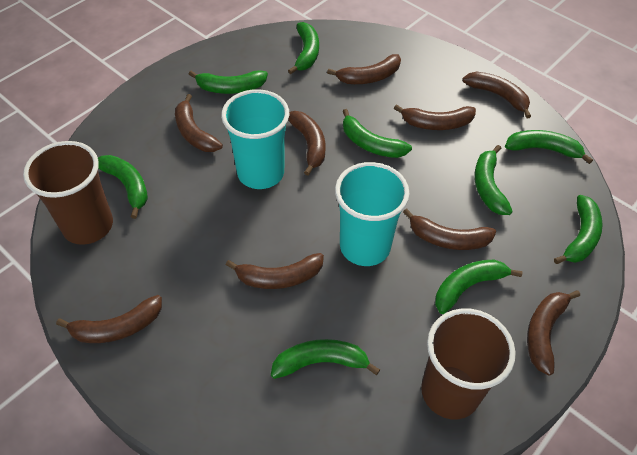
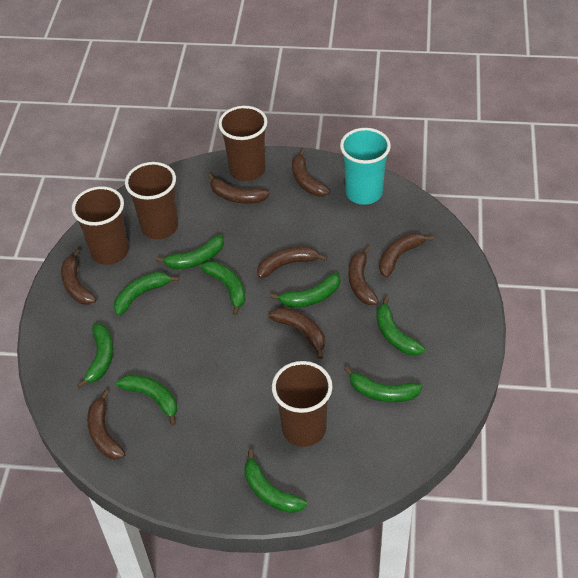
brown banana: 9 -> 8
brown cup: 2 -> 4
turquoise cup: 2 -> 1

